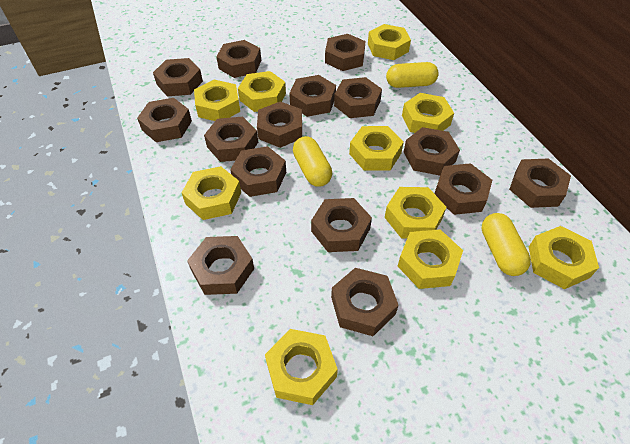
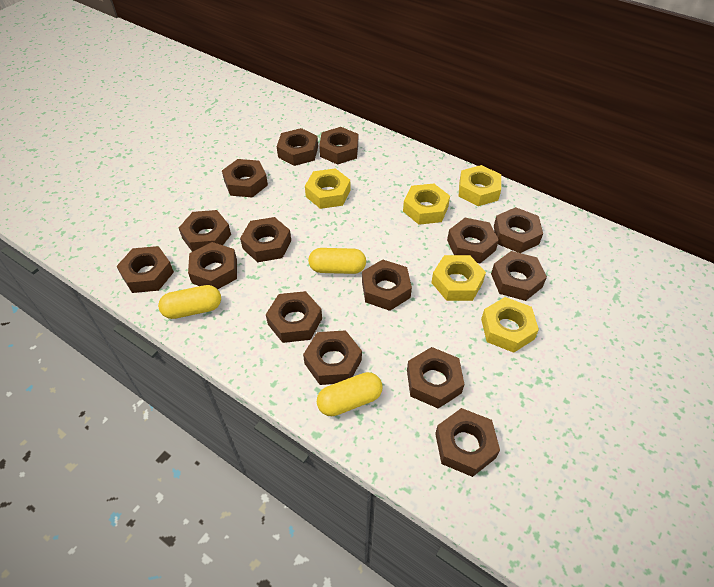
yellow nut: 10 -> 5

